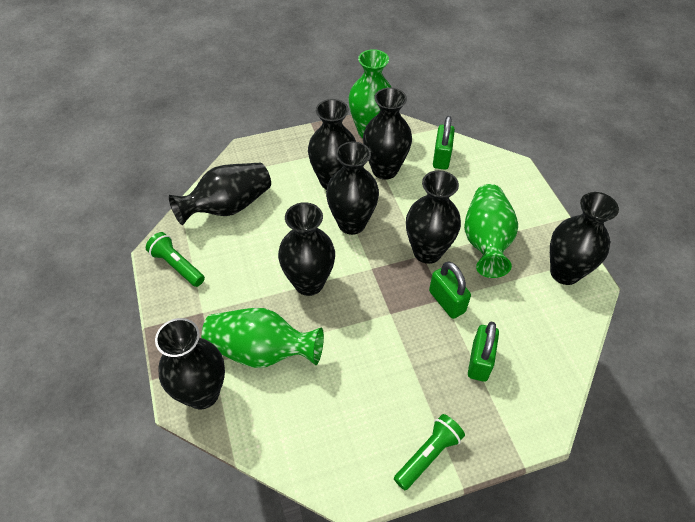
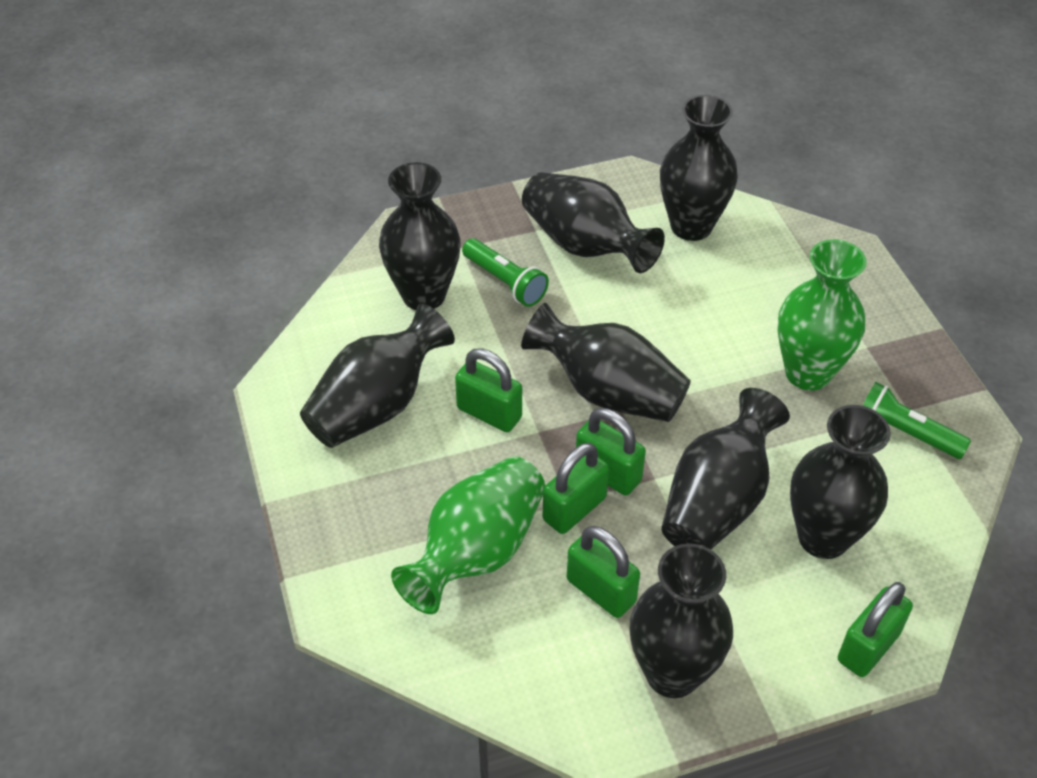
green padlock: 3 -> 5
green vase: 3 -> 2

